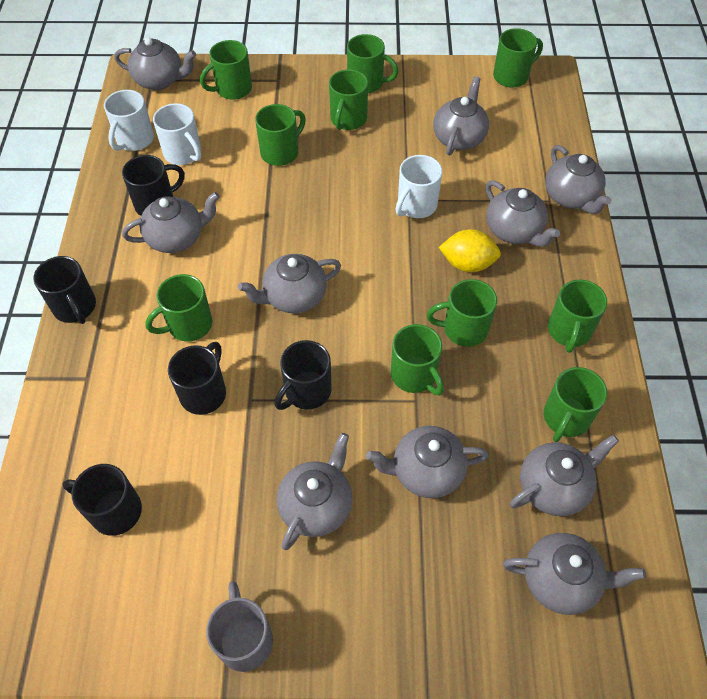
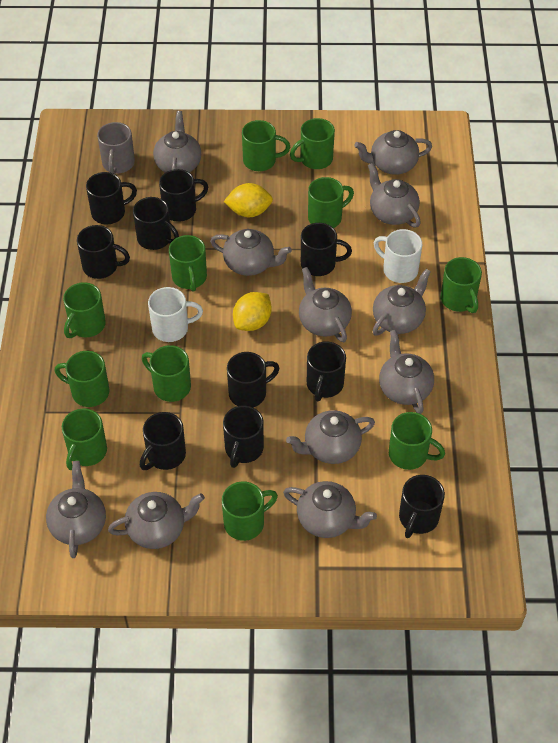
black mug: 5 -> 10
green mug: 10 -> 11
grey teapot: 10 -> 11
white mug: 3 -> 2
yellow lemon: 1 -> 2

